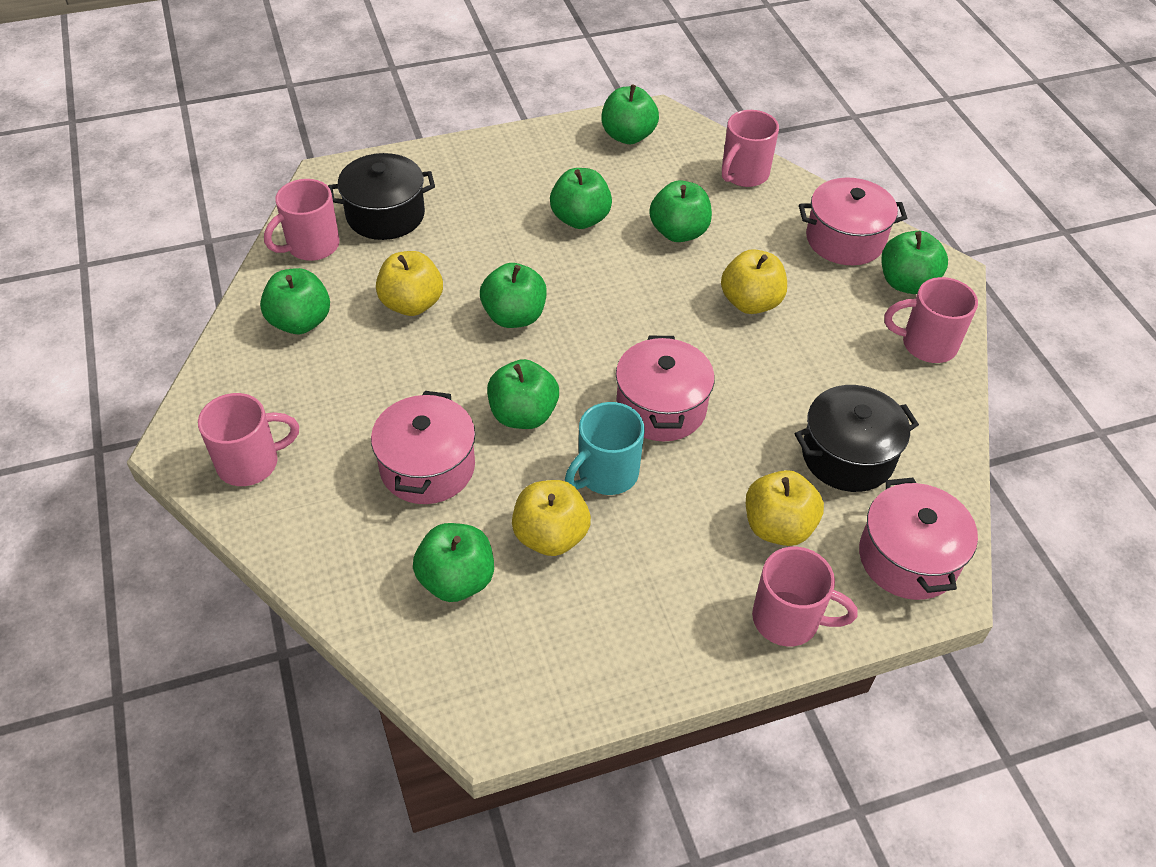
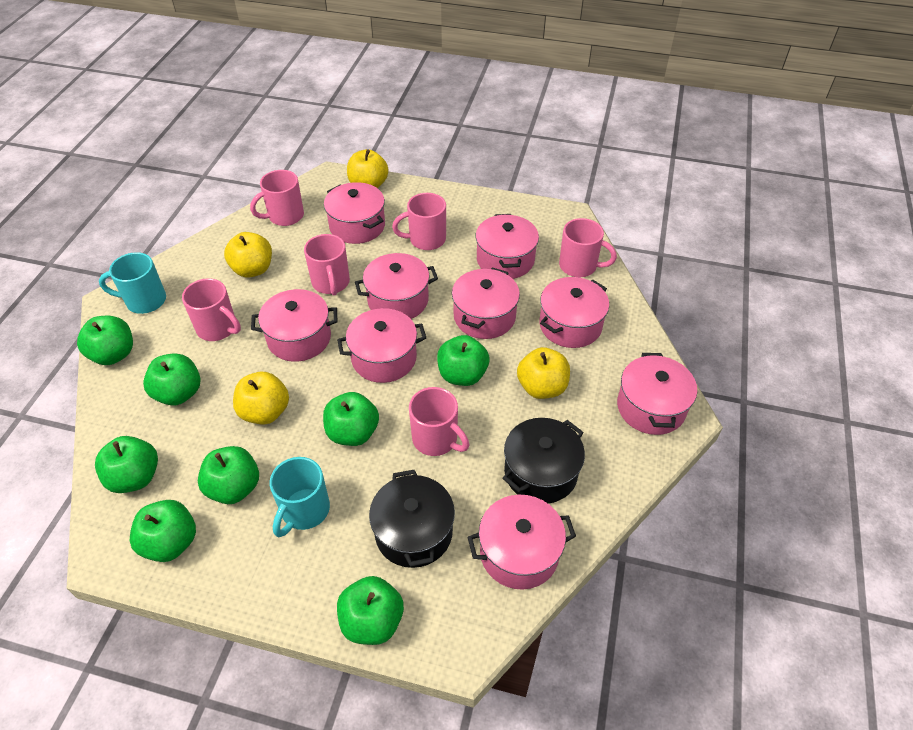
pink mug: 5 -> 6
pink pot: 4 -> 9
turquoise mug: 1 -> 2

